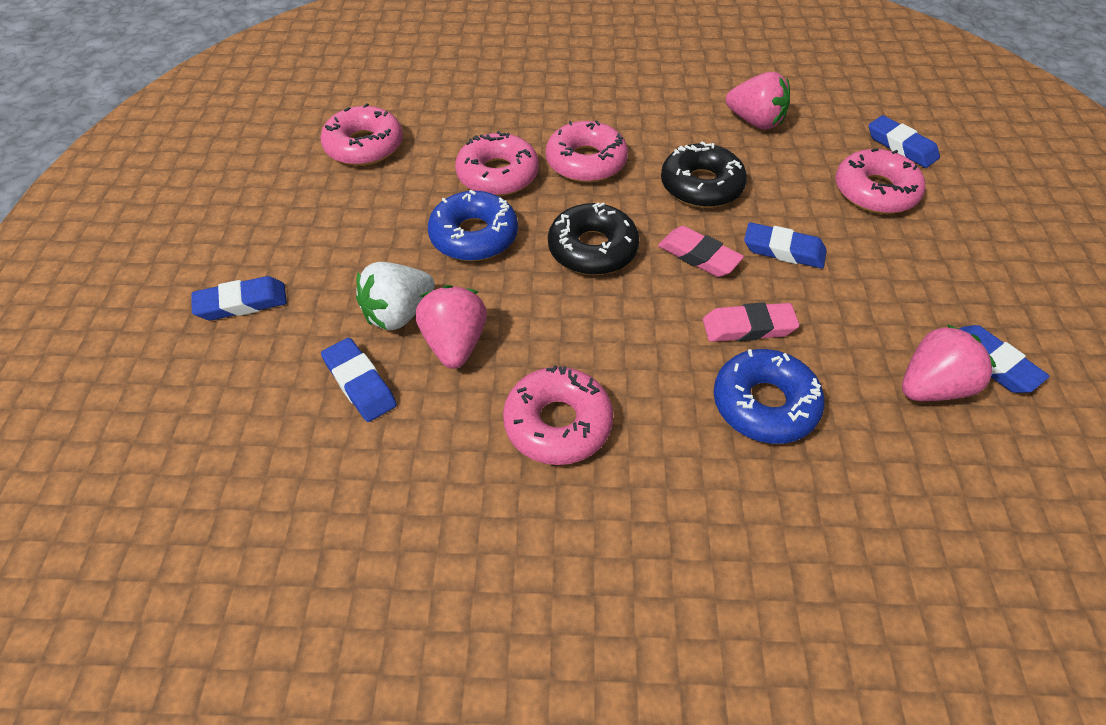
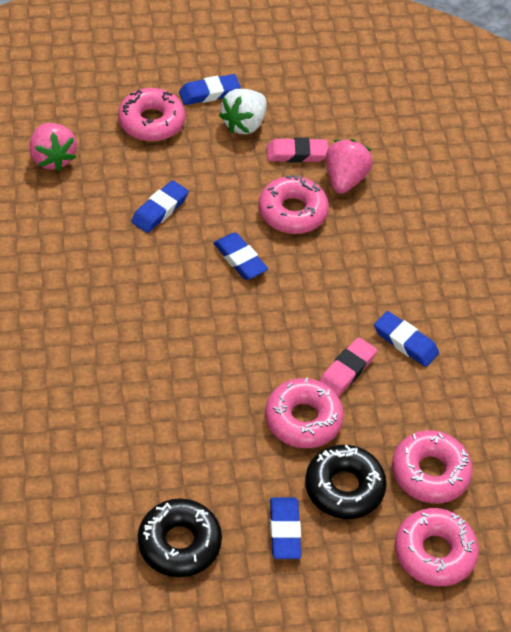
blue donut: 2 -> 0
pink strawberry: 3 -> 2

